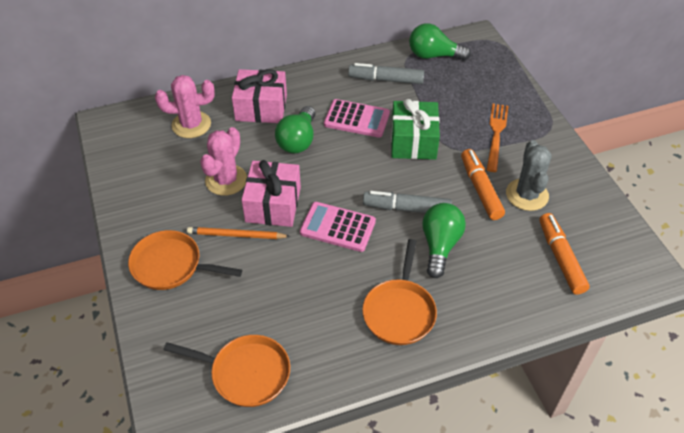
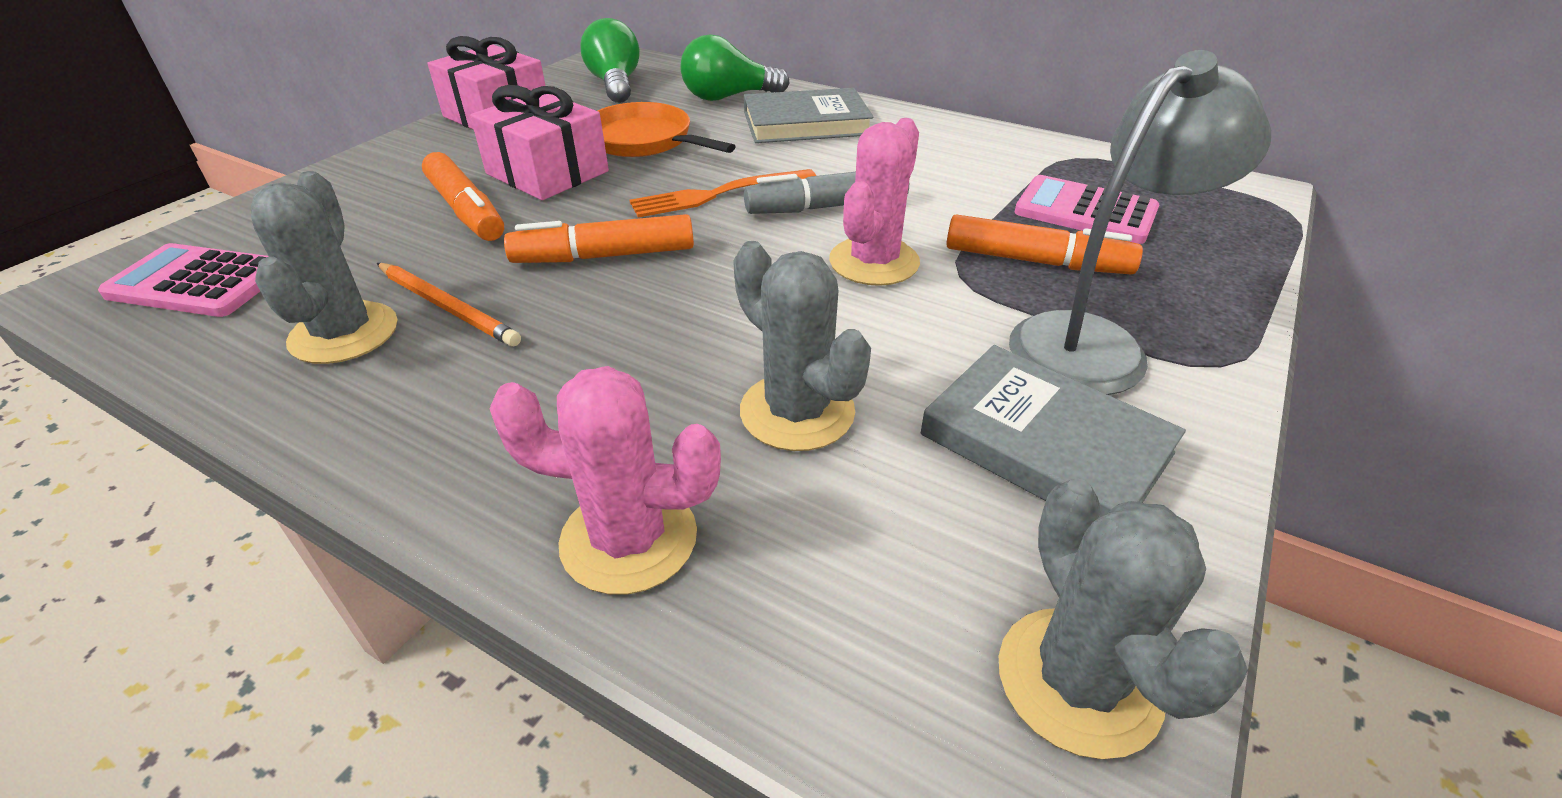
green gift: 1 -> 0
green light bulb: 3 -> 2
grey book: 0 -> 2
grey cactus: 1 -> 3
grey lamp: 0 -> 1
grey marker: 2 -> 1
orange marker: 2 -> 3
orange pan: 3 -> 1

